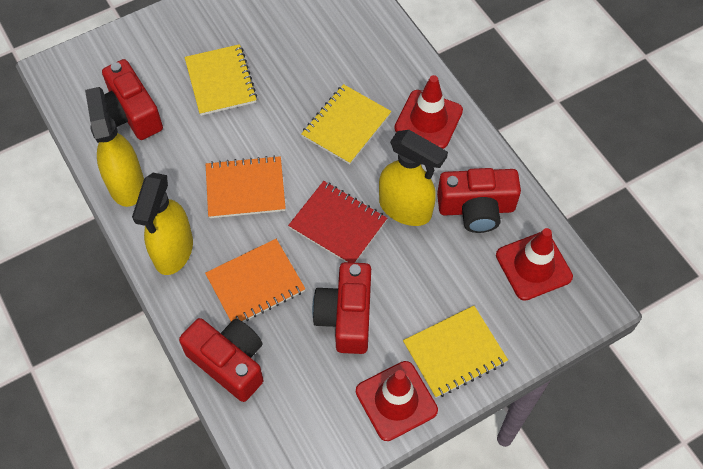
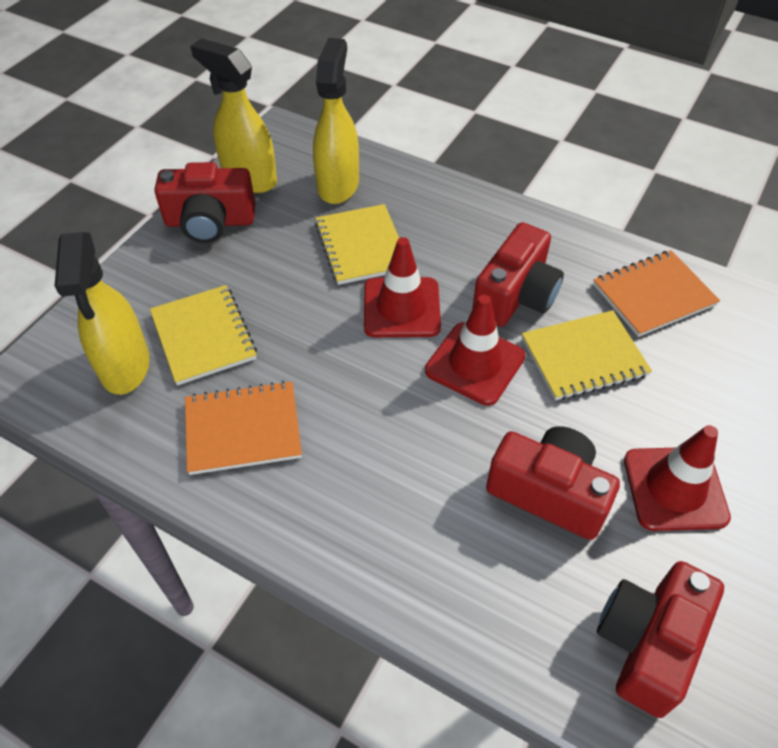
red notebook: 1 -> 0

